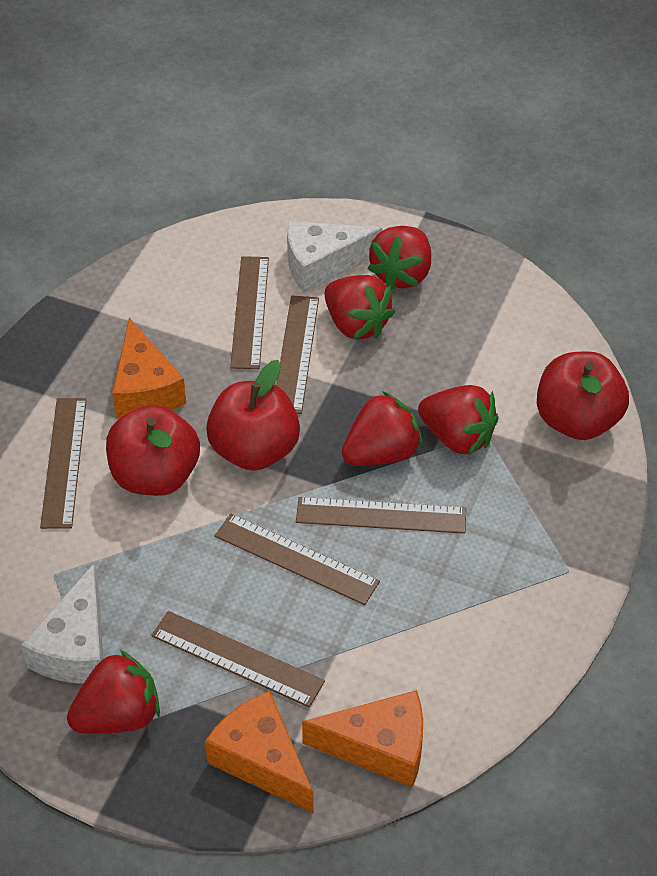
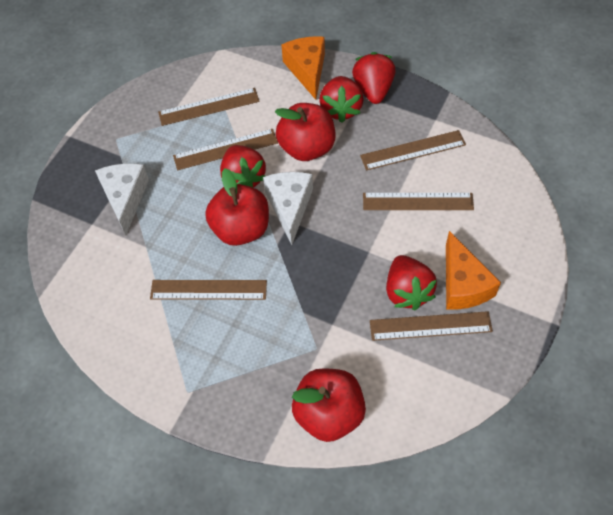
orange cheese: 3 -> 2
red strawberry: 5 -> 4

